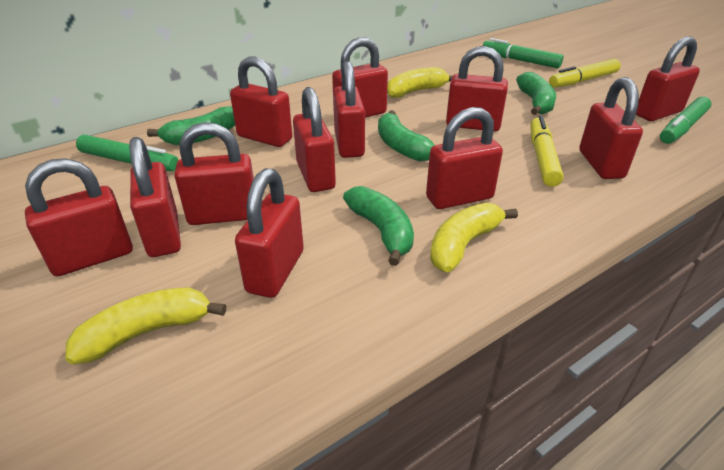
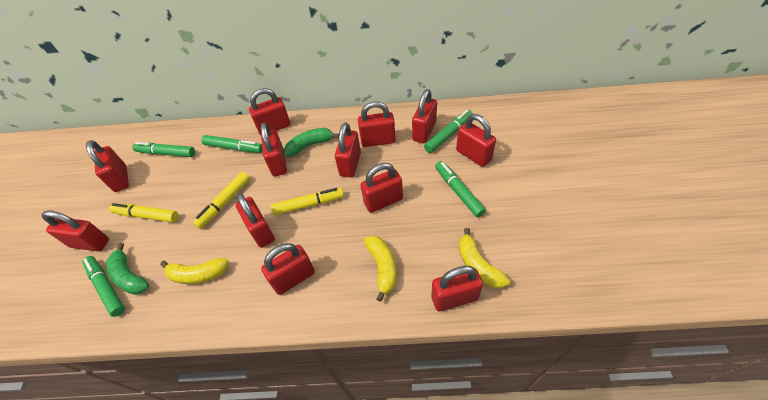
green banana: 4 -> 2
green marker: 3 -> 5
yellow marker: 2 -> 3

